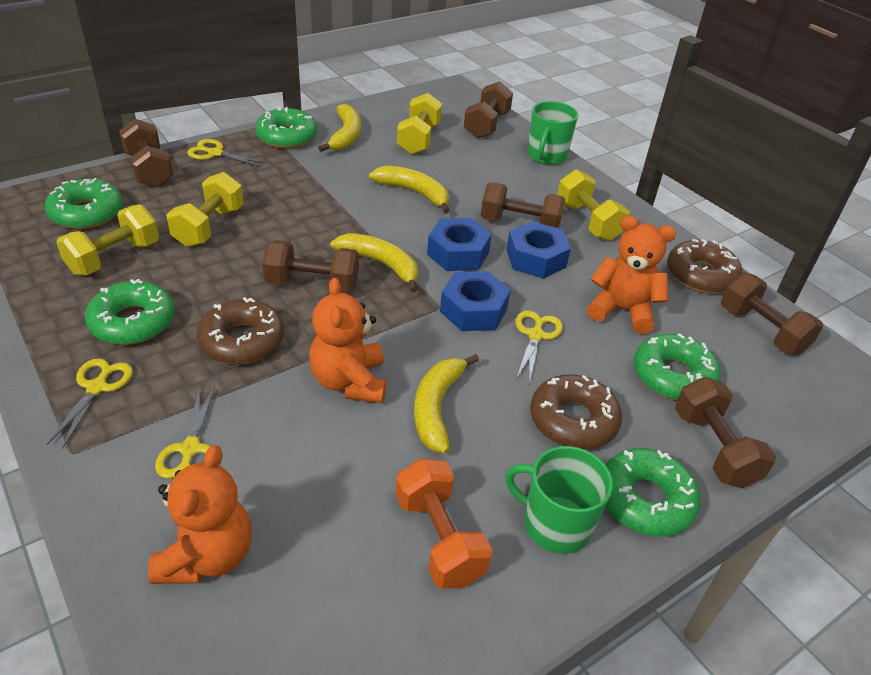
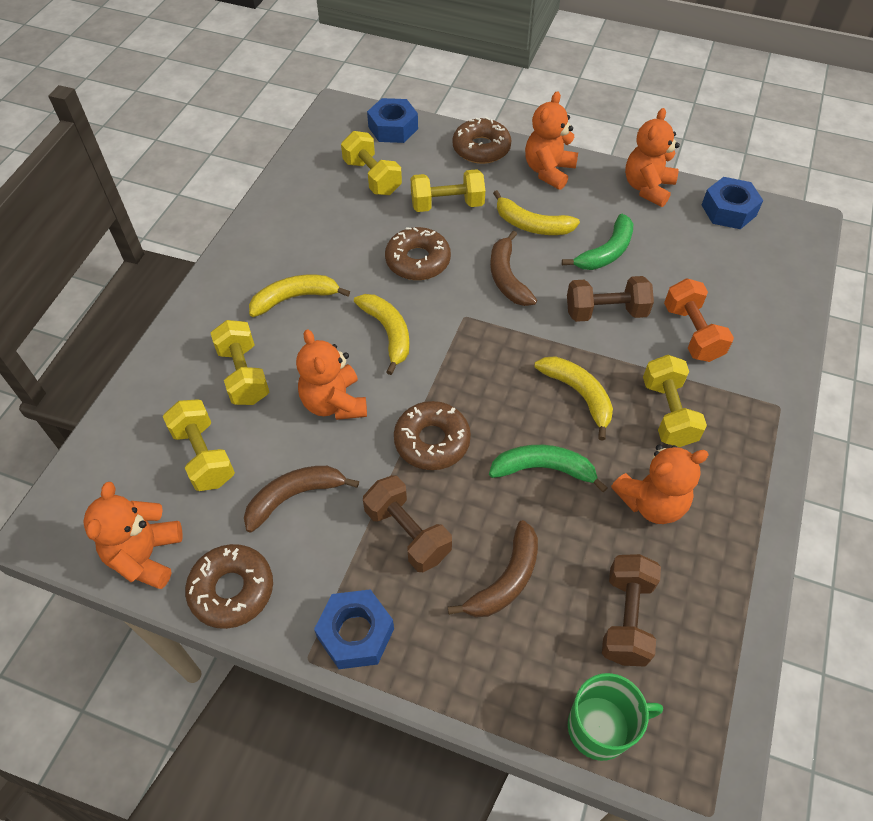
brown banana: 0 -> 3
brown donut: 3 -> 4
brown dumbbell: 6 -> 3
green banana: 0 -> 2
green donut: 5 -> 0
green mug: 2 -> 1
orange teddy bear: 3 -> 5
yellow dumbbell: 4 -> 5
yellow scissors: 4 -> 0

